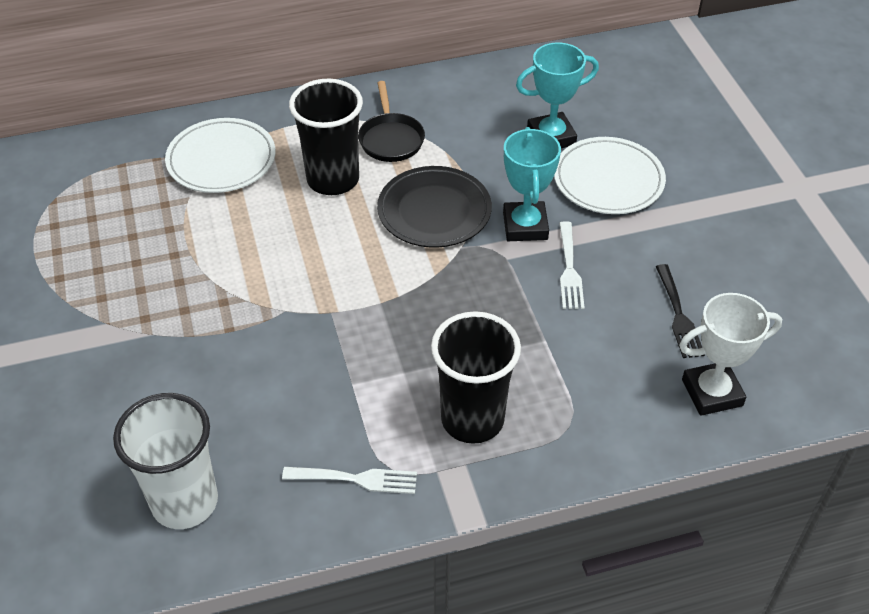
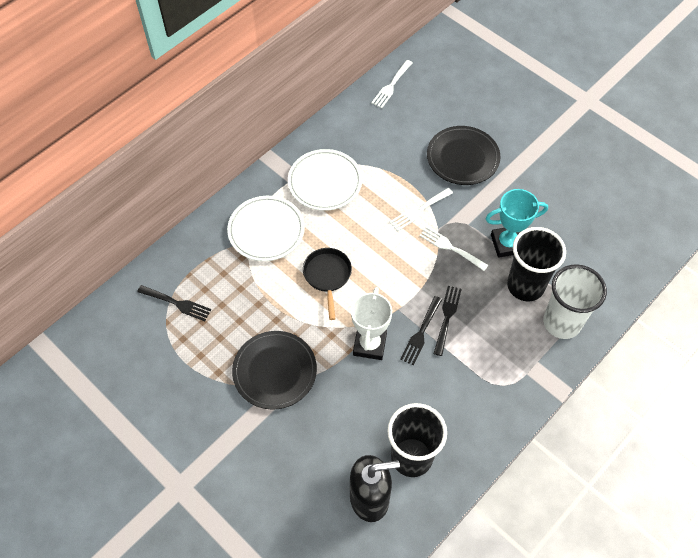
black fork: 1 -> 3
black plate: 1 -> 2
black soap dispenser: 0 -> 1
turquoise trophy: 2 -> 1
white fork: 2 -> 3

